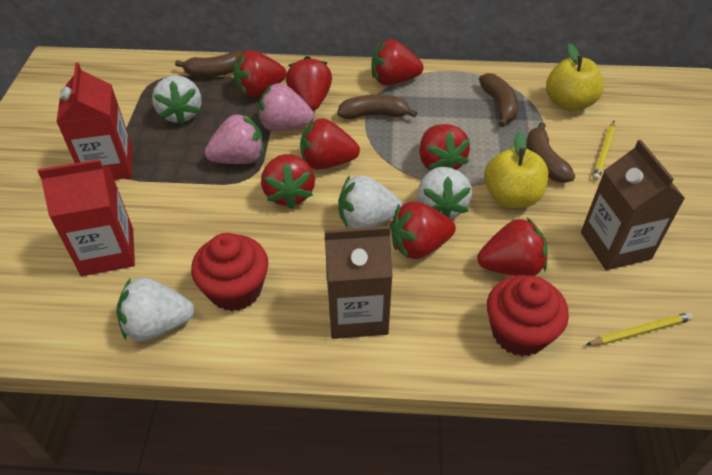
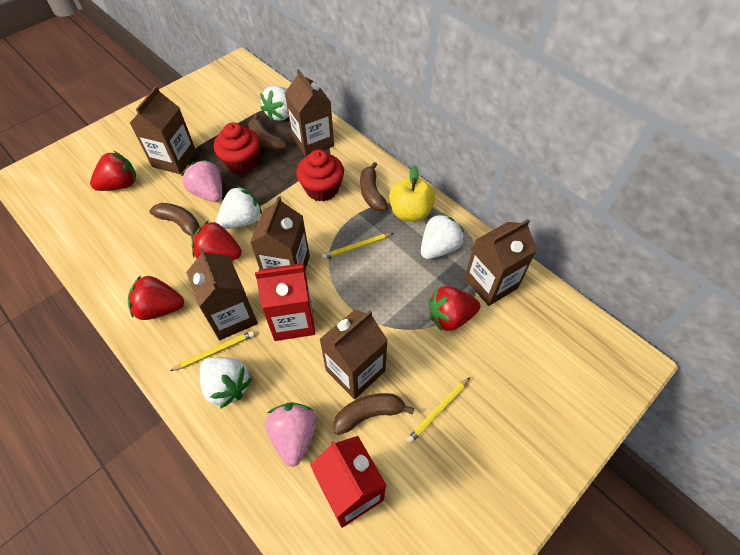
brown carton: 2 -> 6
red strawberry: 8 -> 4
yellow apple: 2 -> 1
yellow pencil: 2 -> 3

